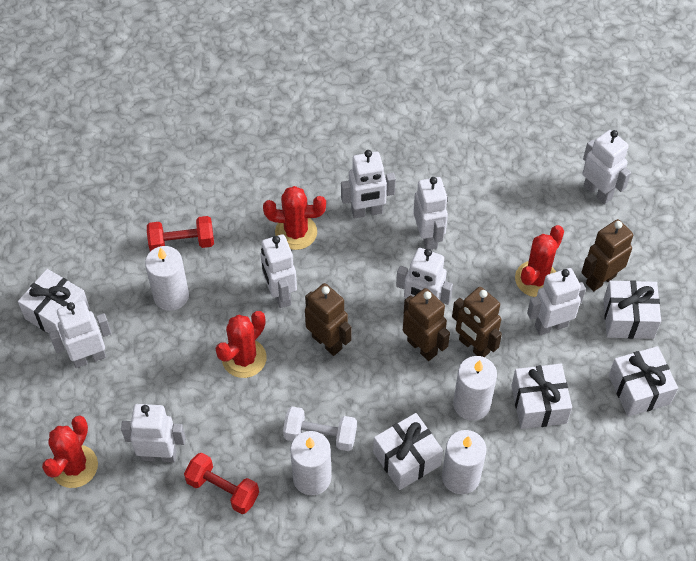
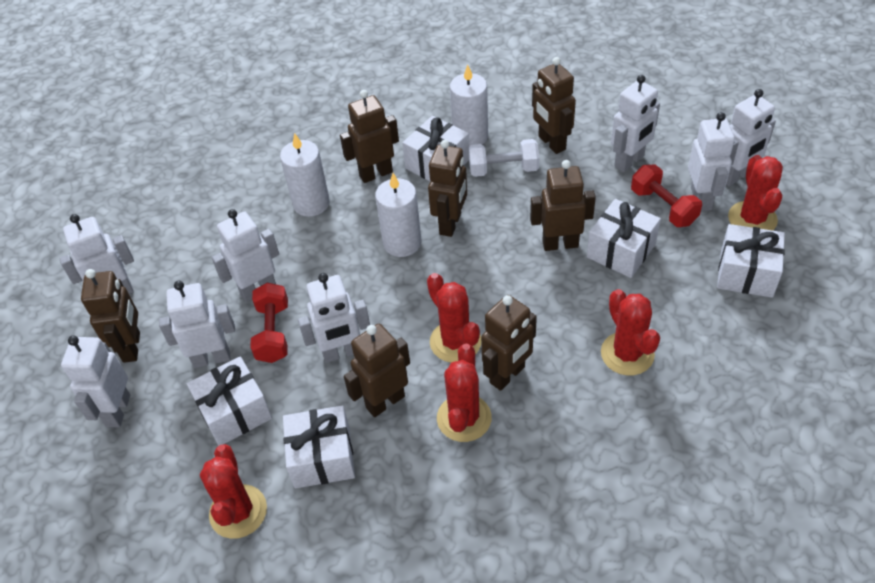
brown robot: 4 -> 7
red cactus: 4 -> 5
white candle: 4 -> 3

